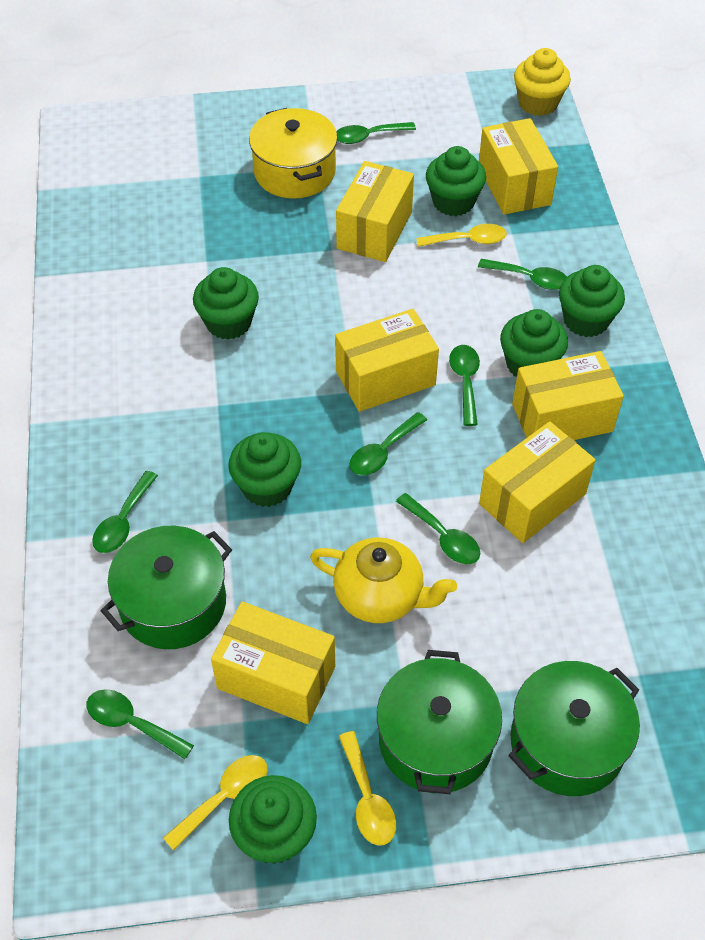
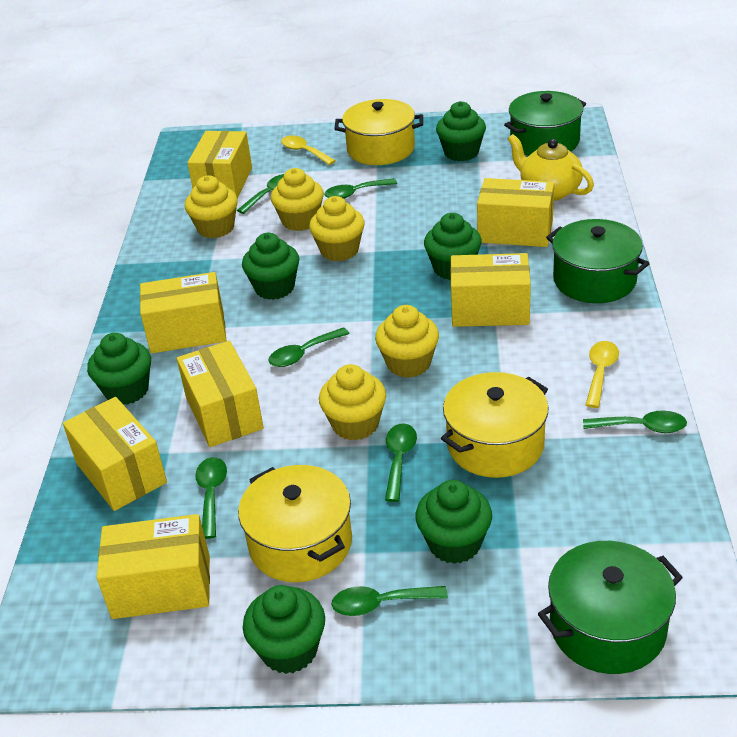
yellow box: 6 -> 7
yellow cupcake: 1 -> 5
yellow pot: 1 -> 3
yellow spoon: 3 -> 2

